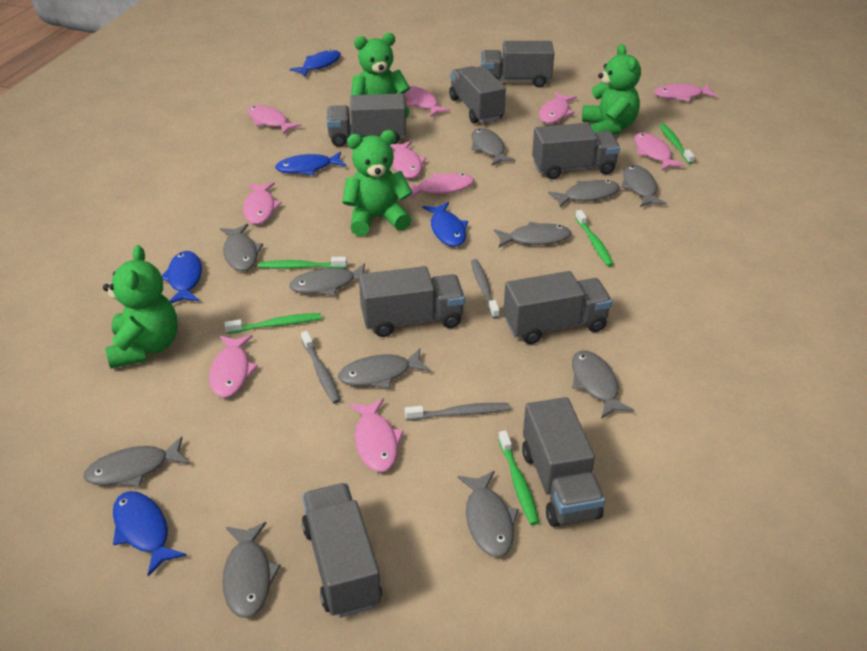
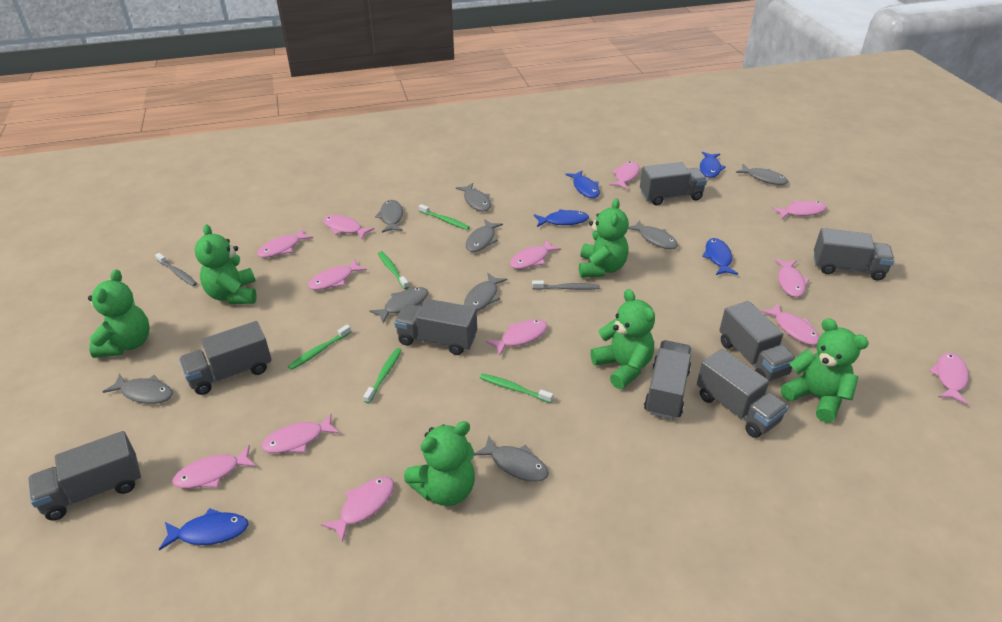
green teddy bear: 4 -> 6
grey fish: 11 -> 9
grey toothbrush: 3 -> 2
pink fish: 10 -> 13

